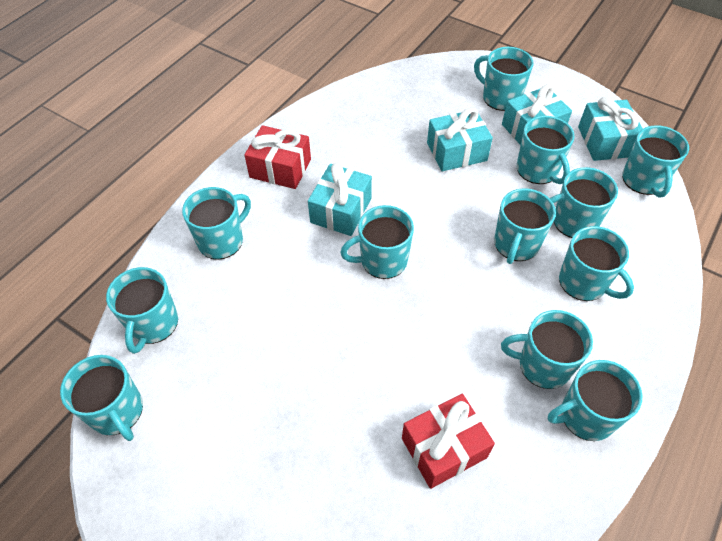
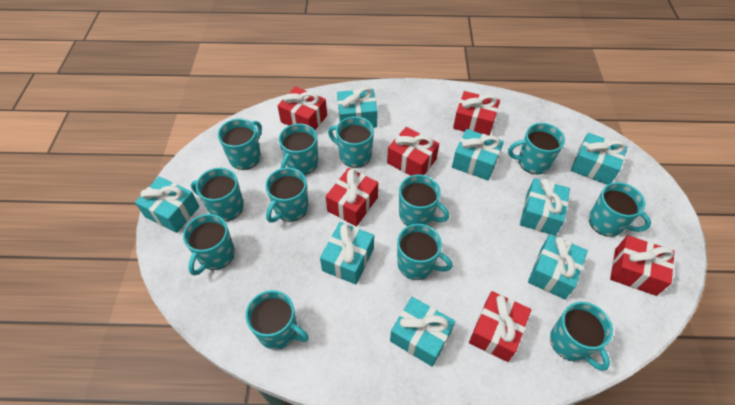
red gift: 2 -> 6
turquoise gift: 4 -> 8

